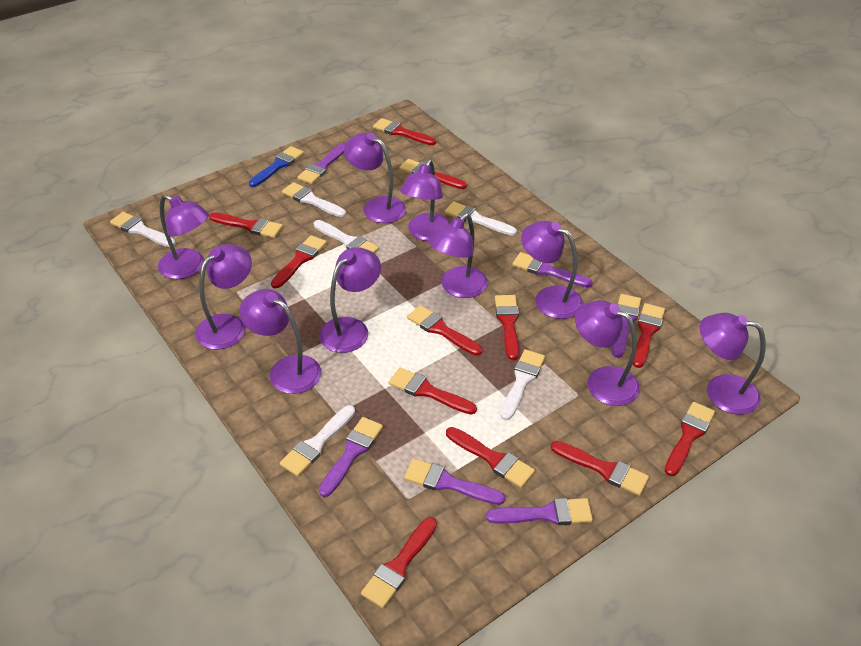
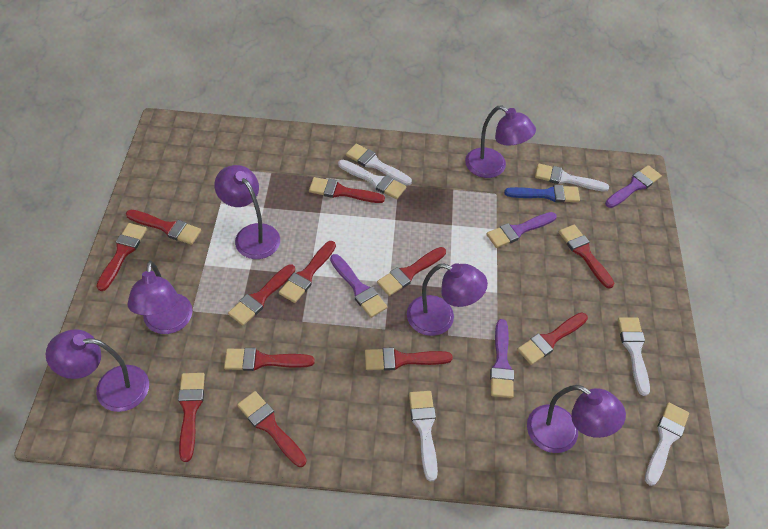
purple brush: 6 -> 4
purple lamp: 10 -> 6

